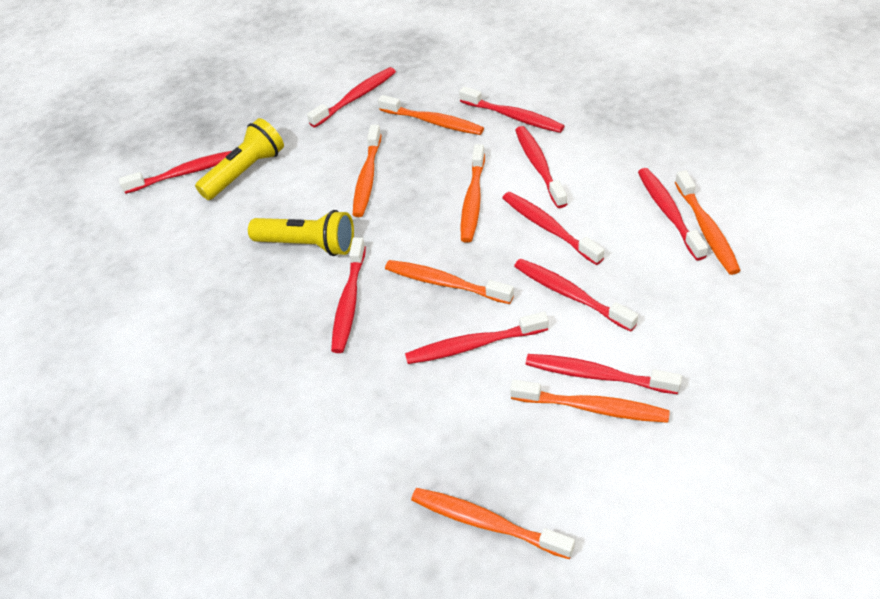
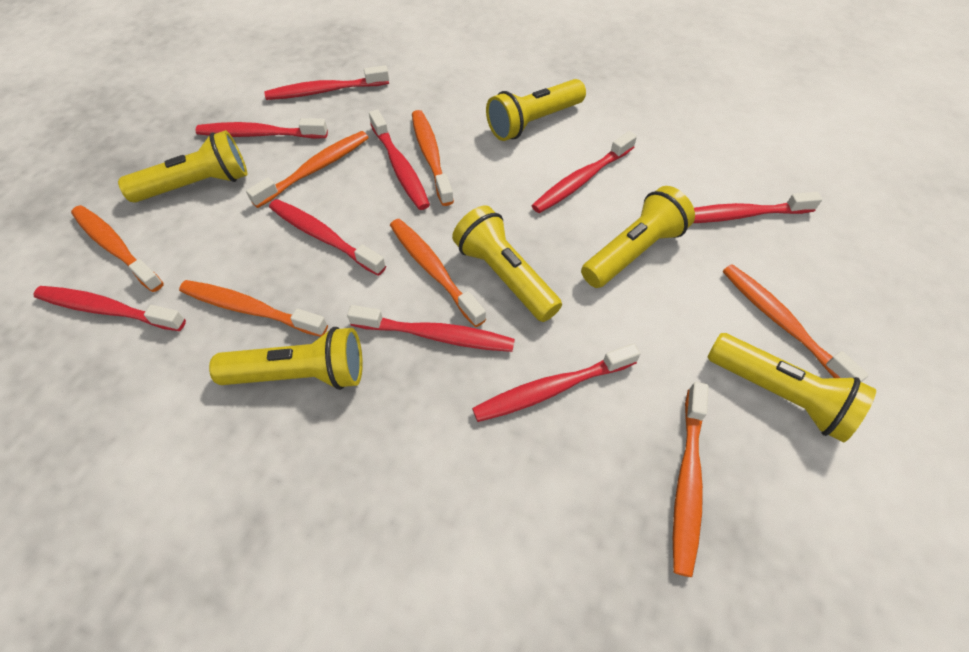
red toothbrush: 10 -> 9
yellow flashlight: 2 -> 6

